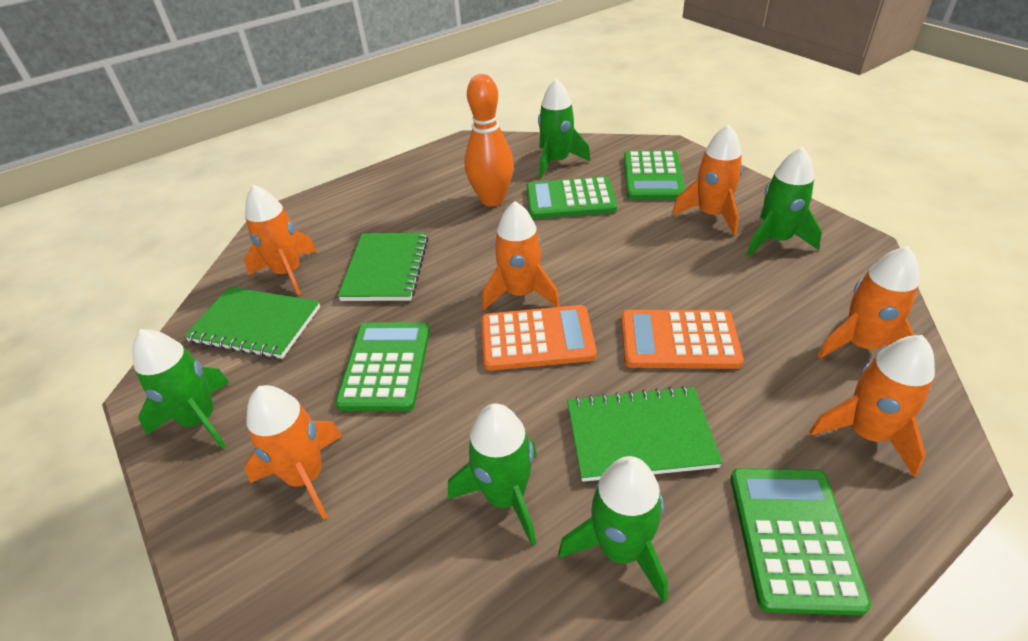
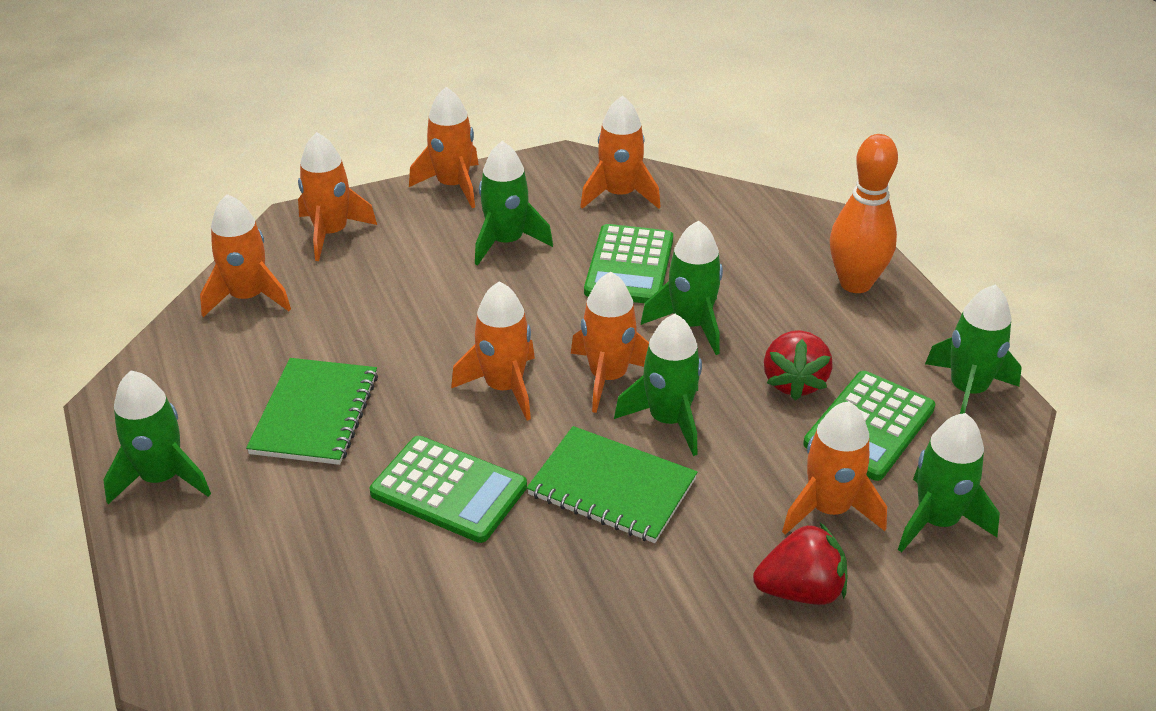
green calculator: 4 -> 3
green notebook: 3 -> 2
green rocket: 5 -> 6
orange calculator: 2 -> 0
orange rocket: 6 -> 7
red strawberry: 0 -> 2

